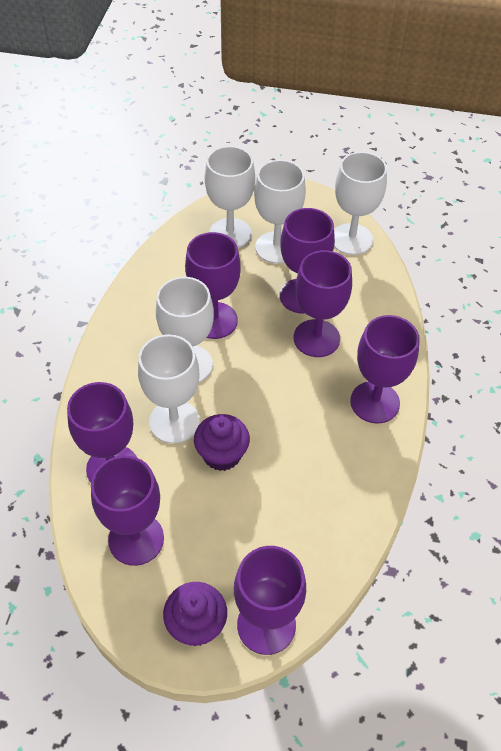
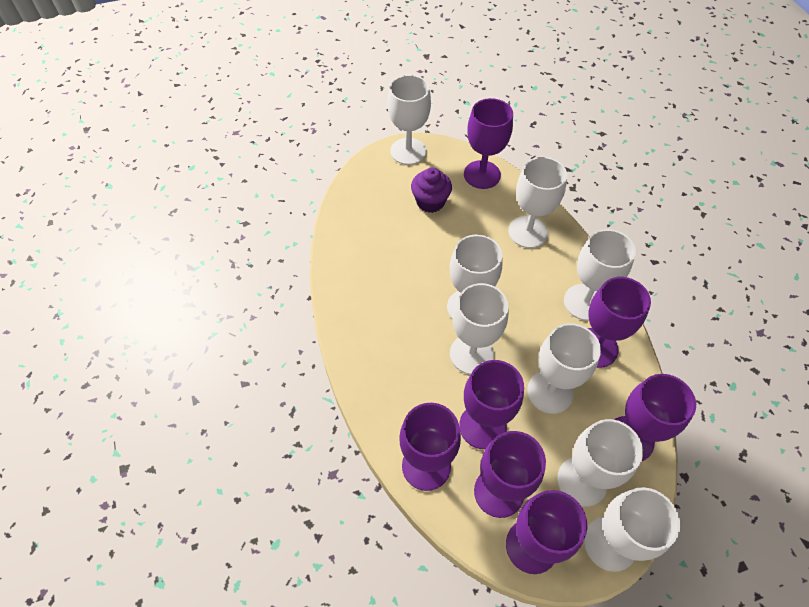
purple cupcake: 2 -> 1
white goblet: 5 -> 8

